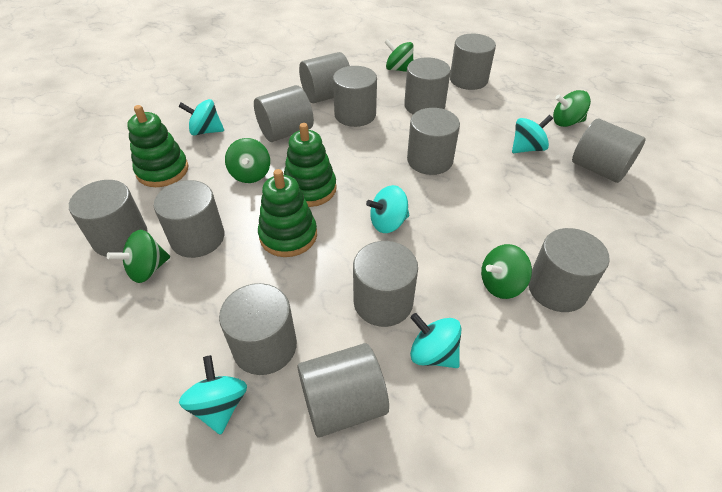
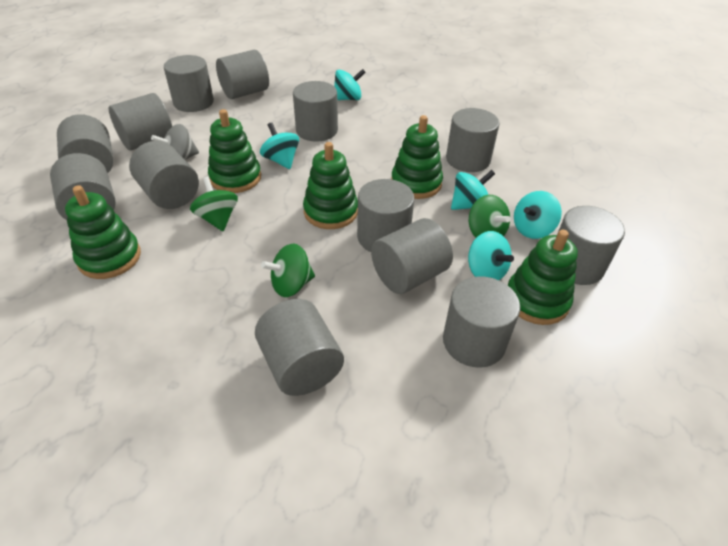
green spinning top: 5 -> 3
green stacking toy: 3 -> 5
grey spinning top: 0 -> 1

